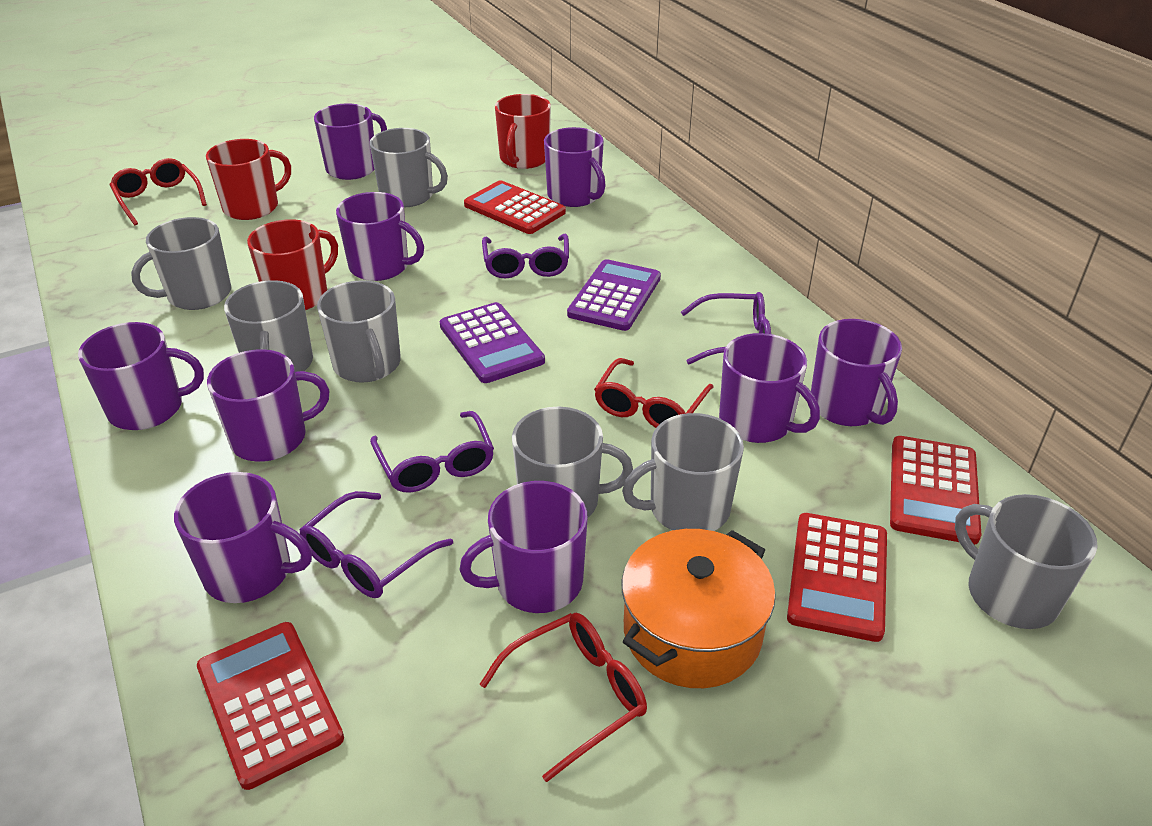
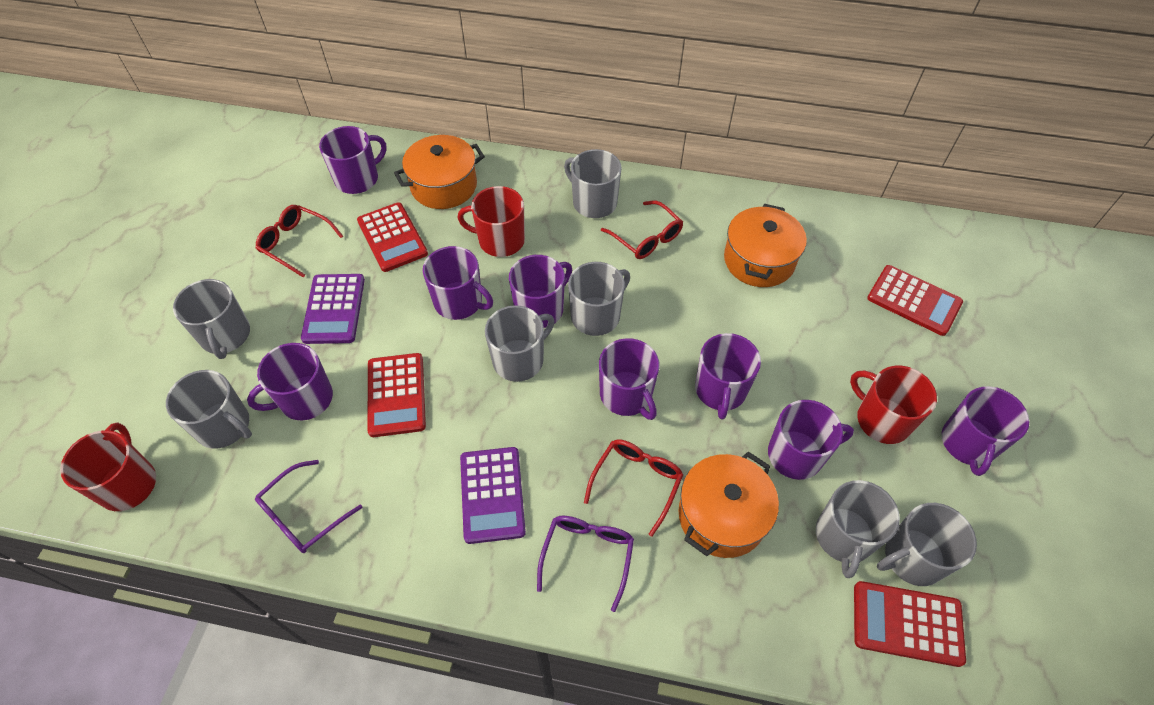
orange pot: 1 -> 3
purple glasses: 4 -> 2
purple mug: 9 -> 8

